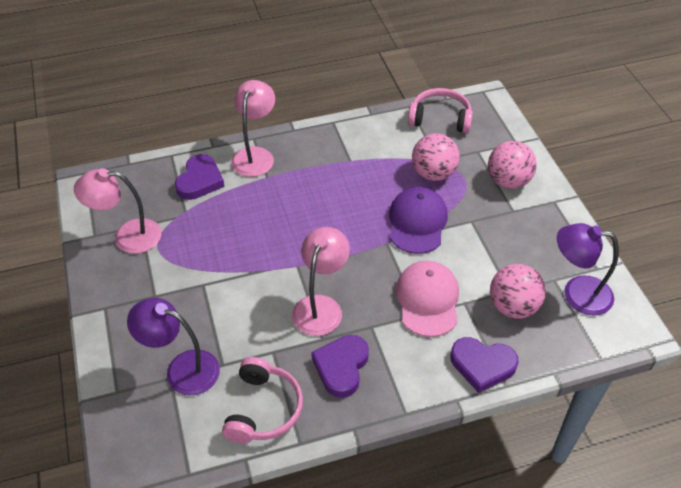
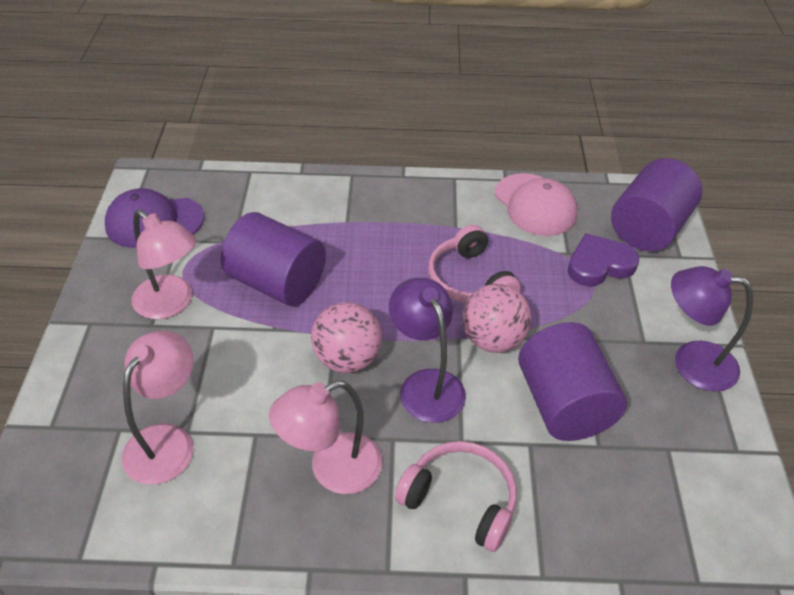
pink ball: 3 -> 2
purple cylinder: 0 -> 3
purple heart: 3 -> 1

